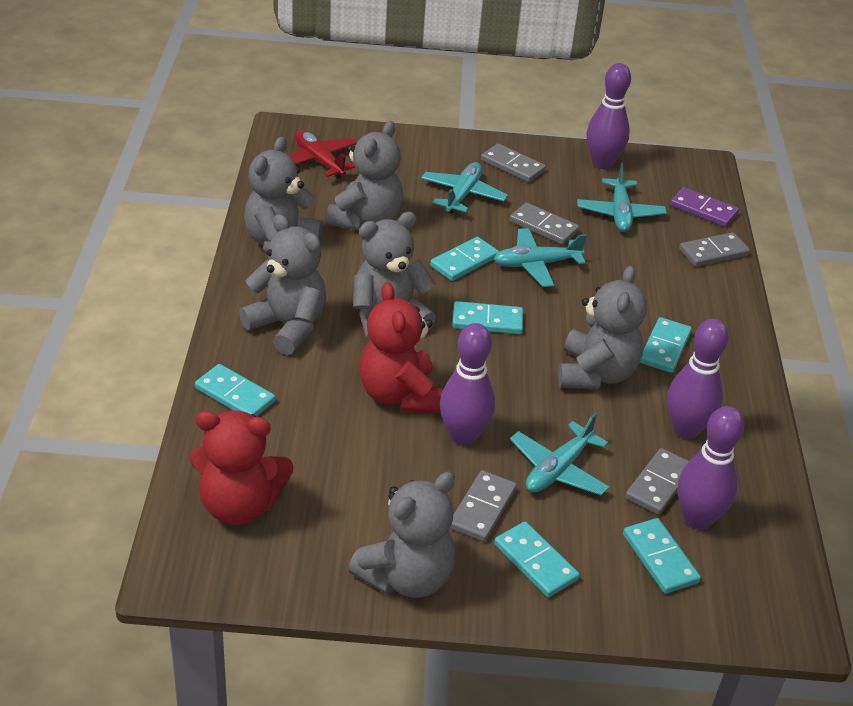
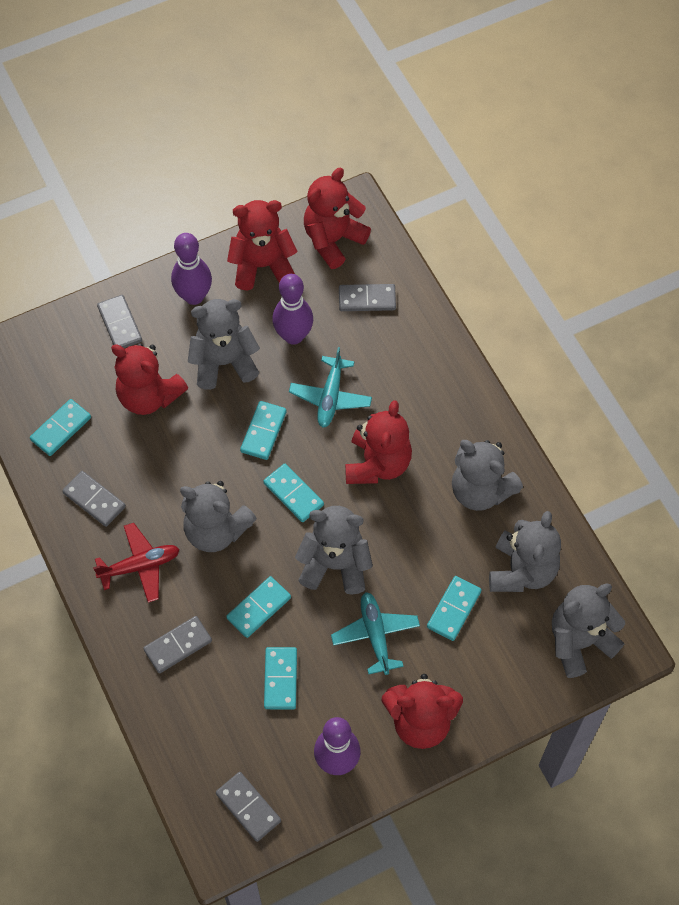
purple bowling pin: 4 -> 3
purple domino: 1 -> 0
red teddy bear: 2 -> 5
turquoise plane: 4 -> 2

